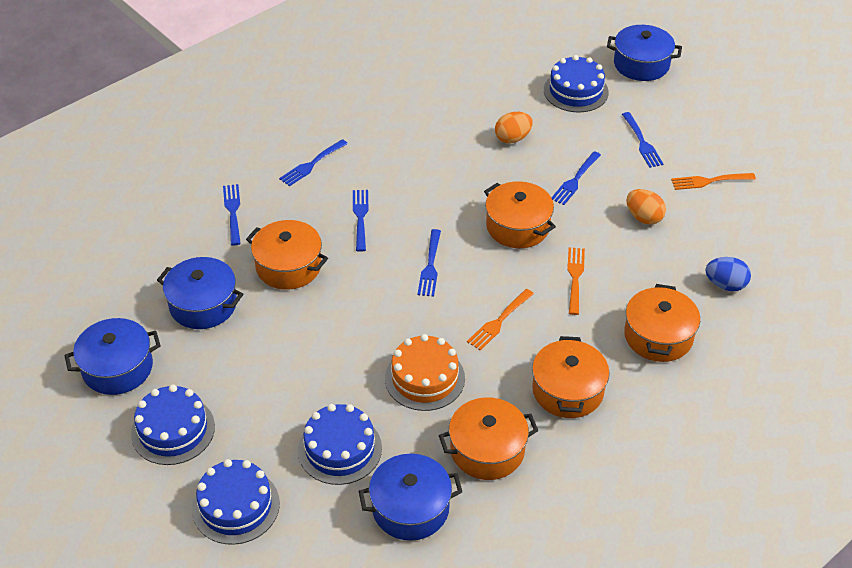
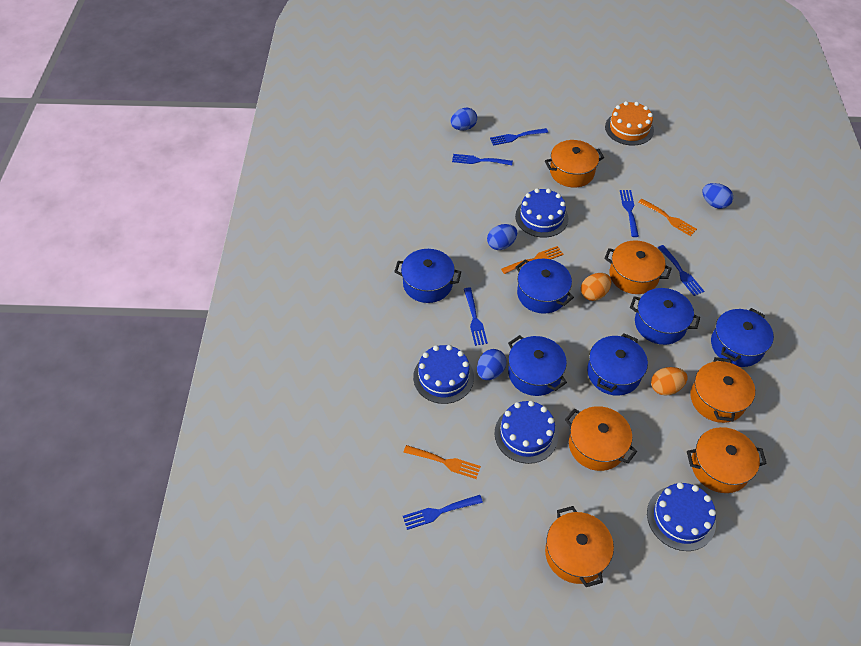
blue egg: 1 -> 4
blue pot: 4 -> 6
orange pot: 5 -> 6

